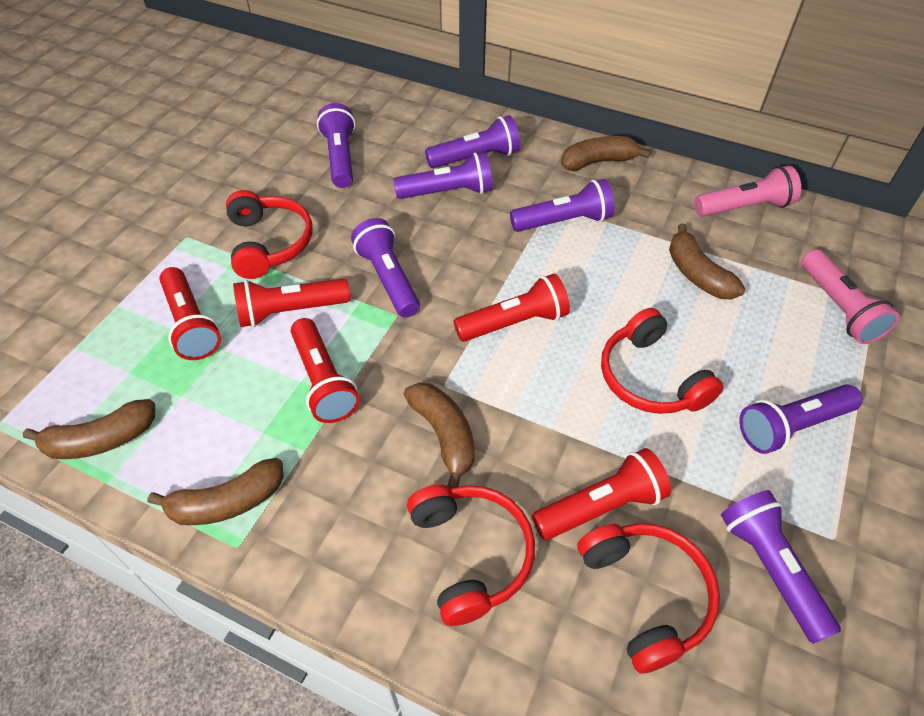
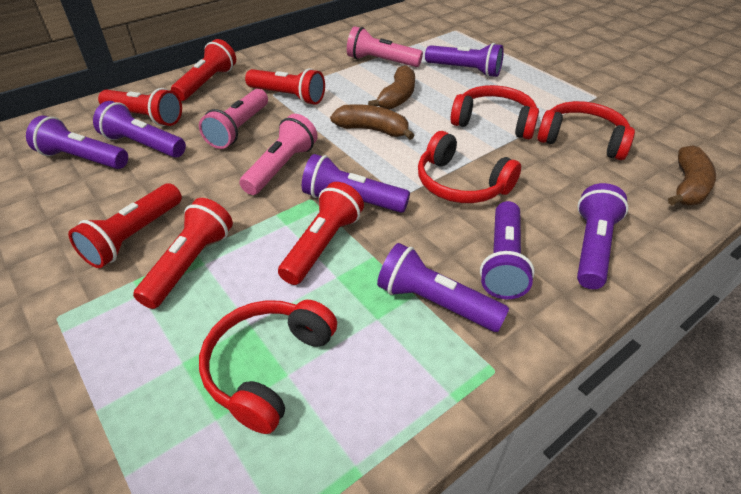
brown banana: 5 -> 3
pink flashlight: 2 -> 3
red flashlight: 5 -> 6

